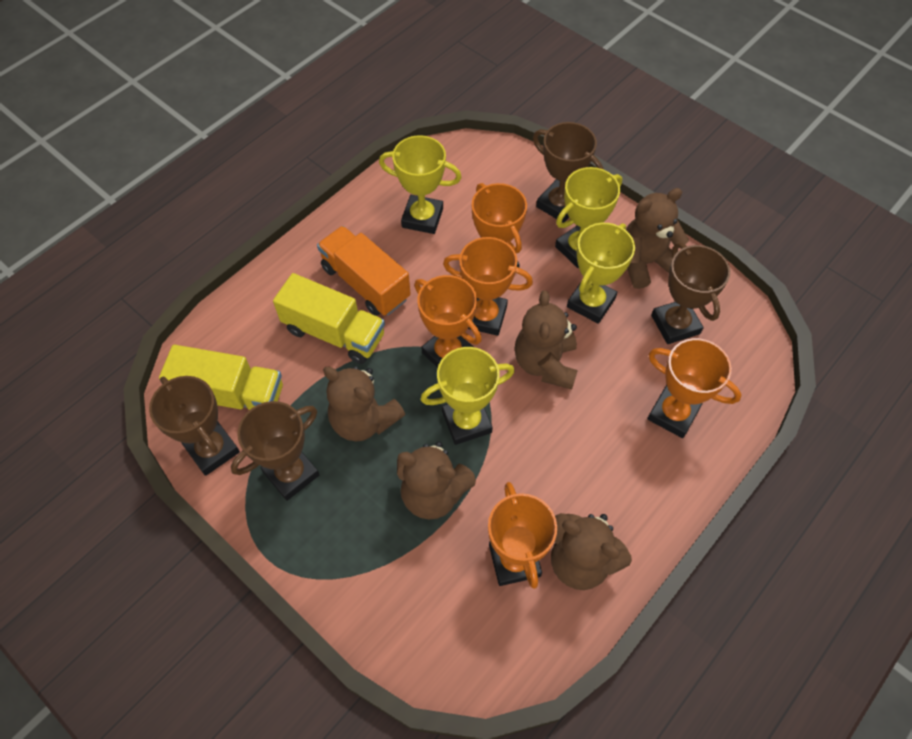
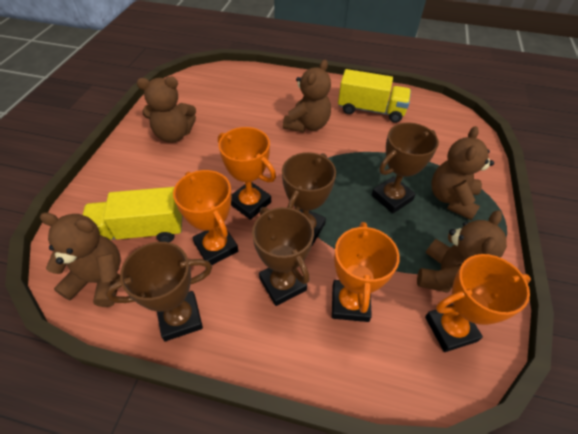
orange trophy: 5 -> 4
orange truck: 1 -> 0
yellow trophy: 4 -> 0

